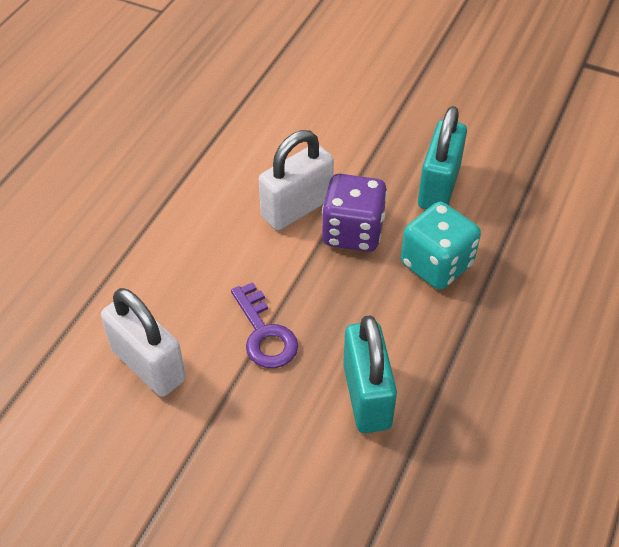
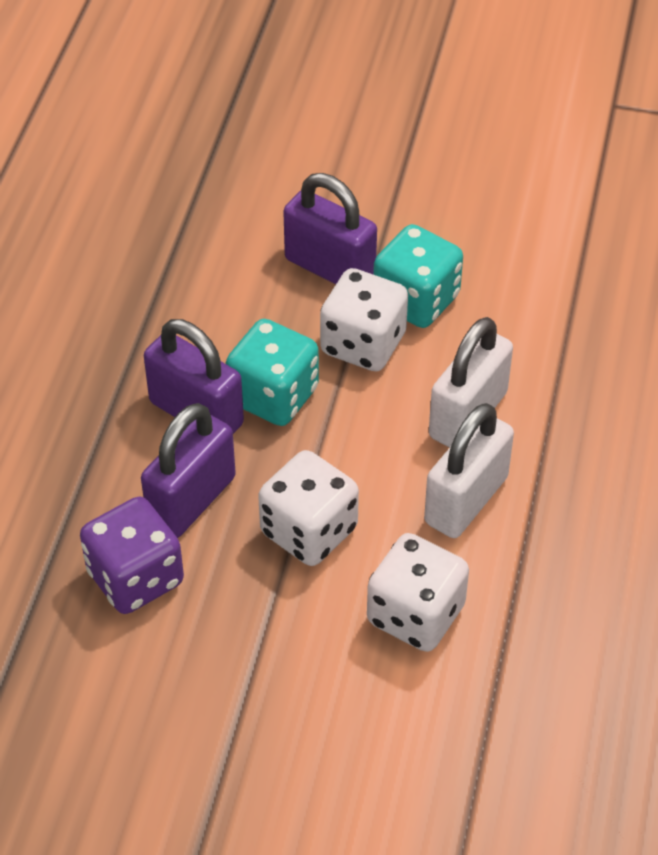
purple key: 1 -> 0
purple padlock: 0 -> 3
turquoise dice: 1 -> 2
turquoise padlock: 2 -> 0
white dice: 0 -> 3

